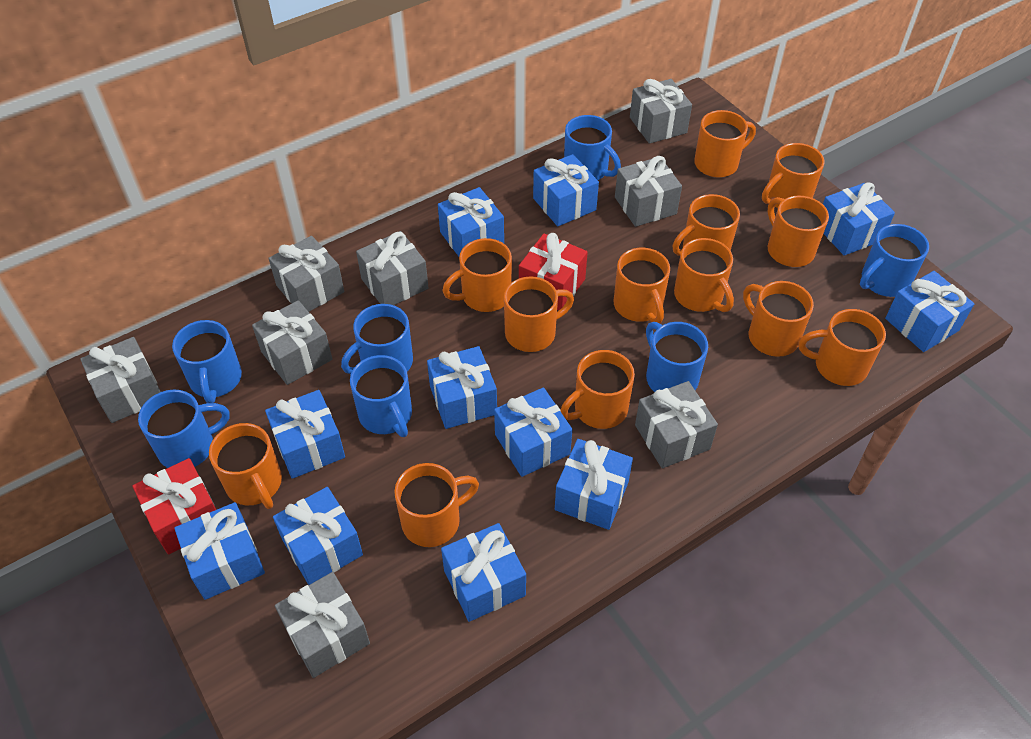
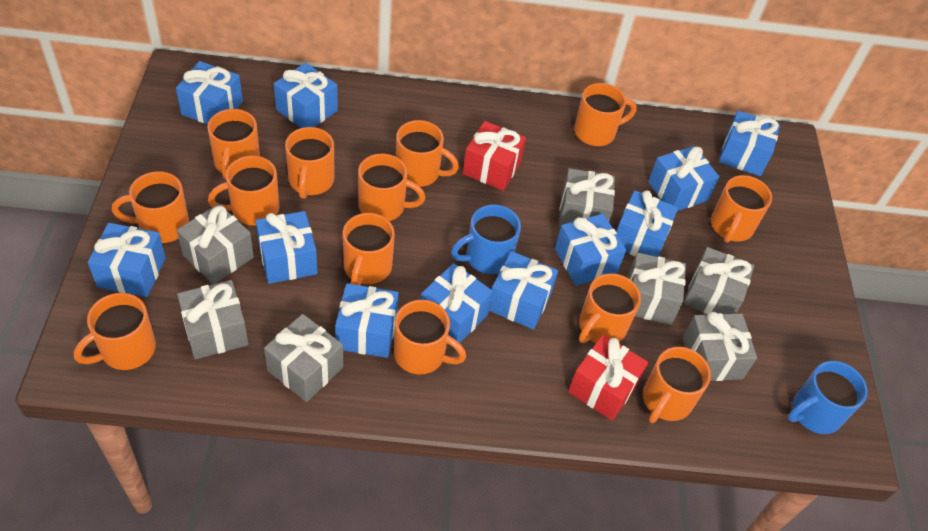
blue mug: 7 -> 2
grey gift: 8 -> 7

